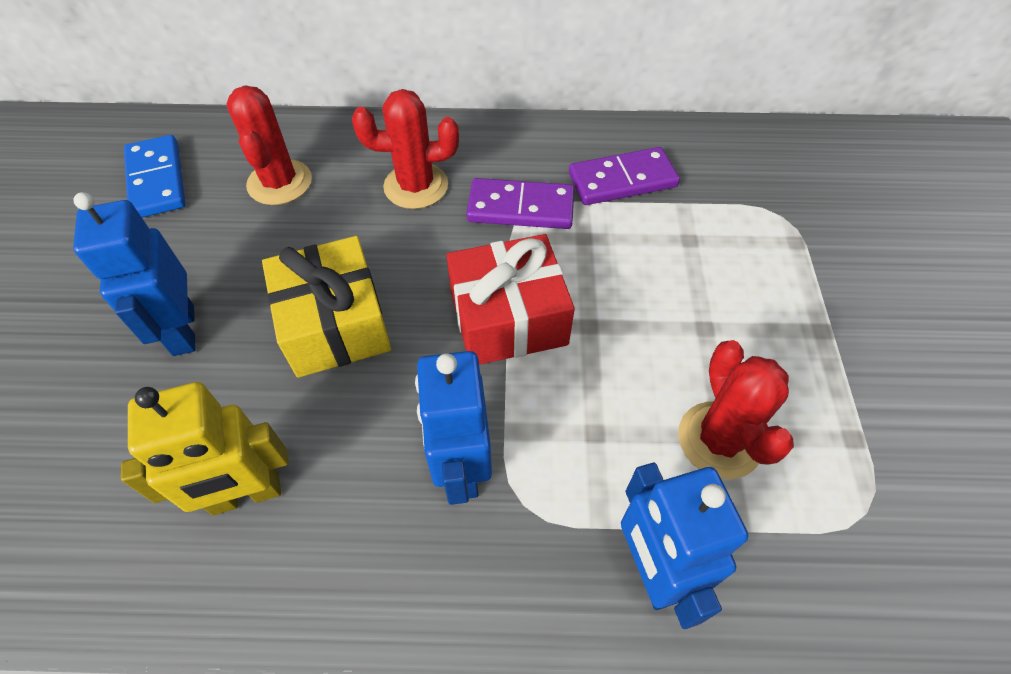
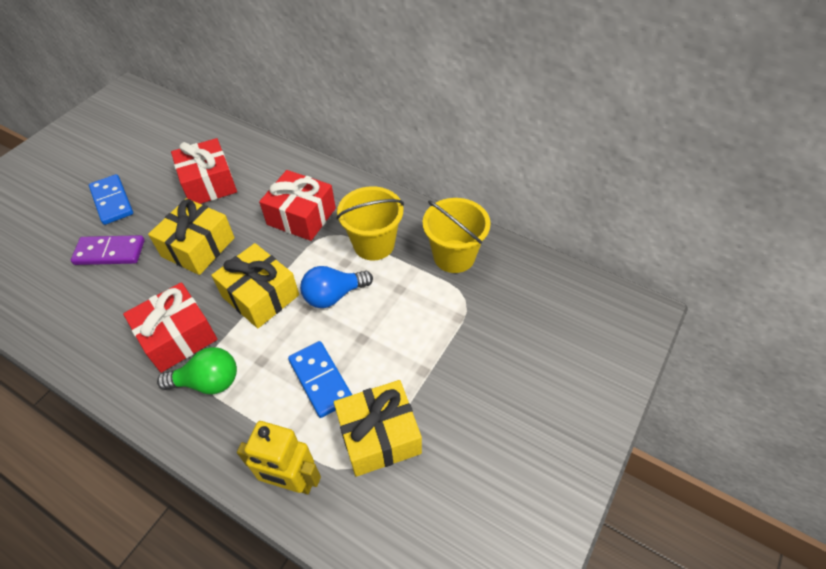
blue domino: 1 -> 2
blue light bulb: 0 -> 1
blue robot: 3 -> 0
green light bulb: 0 -> 1
purple domino: 2 -> 1
red cactus: 3 -> 0
red gift: 1 -> 3
yellow bucket: 0 -> 2
yellow gift: 1 -> 3

